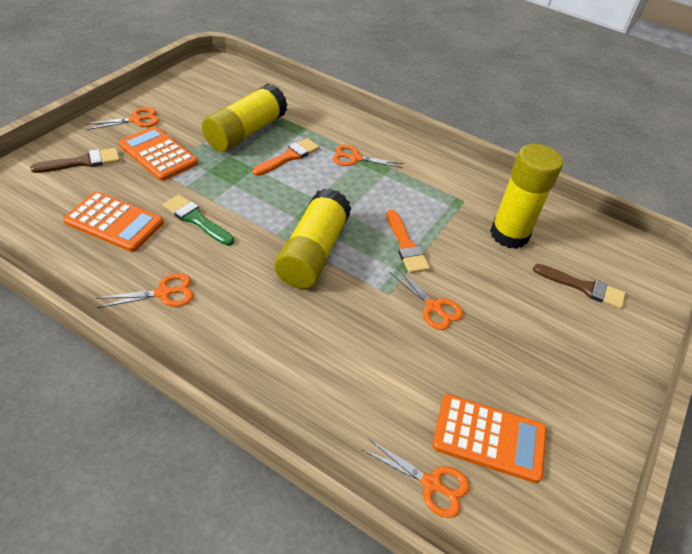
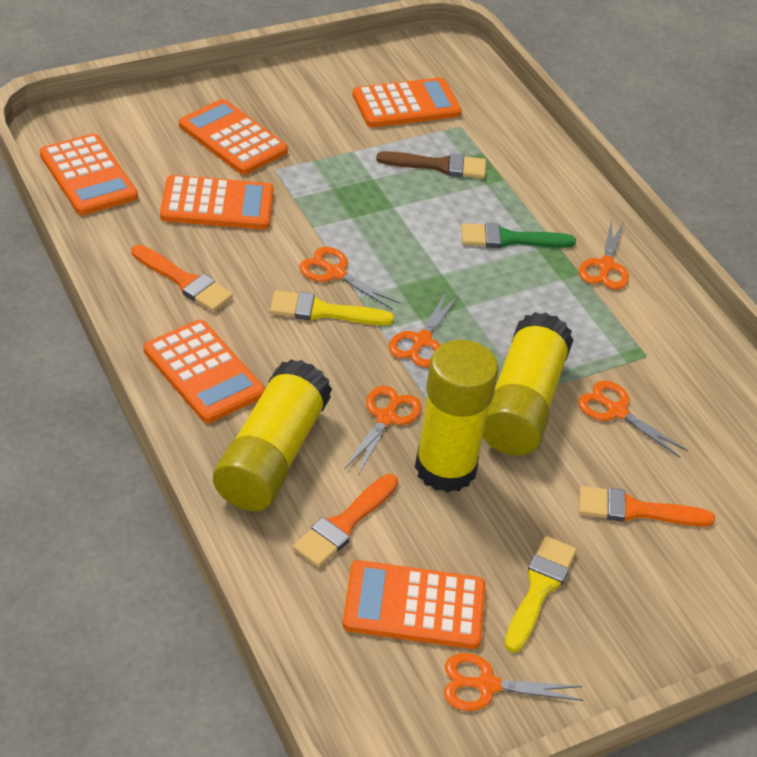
brown brush: 2 -> 1
orange brush: 2 -> 3
orange calculator: 3 -> 6
orange scissors: 5 -> 6
yellow brush: 0 -> 2

